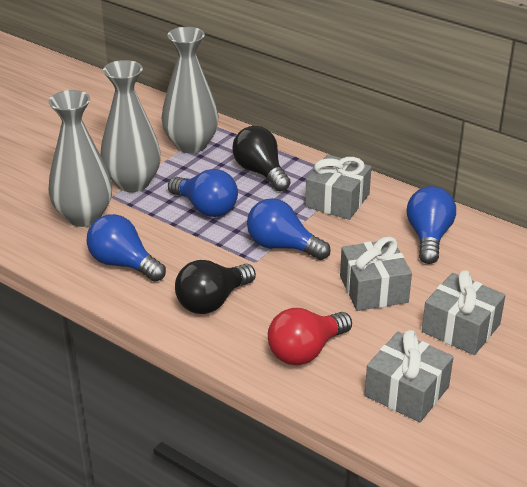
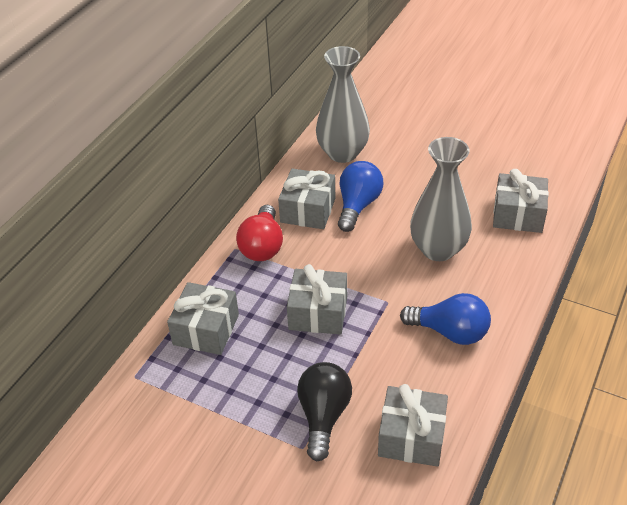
black light bulb: 2 -> 1
blue light bulb: 4 -> 2
grey gift: 4 -> 5
grey vase: 3 -> 2

